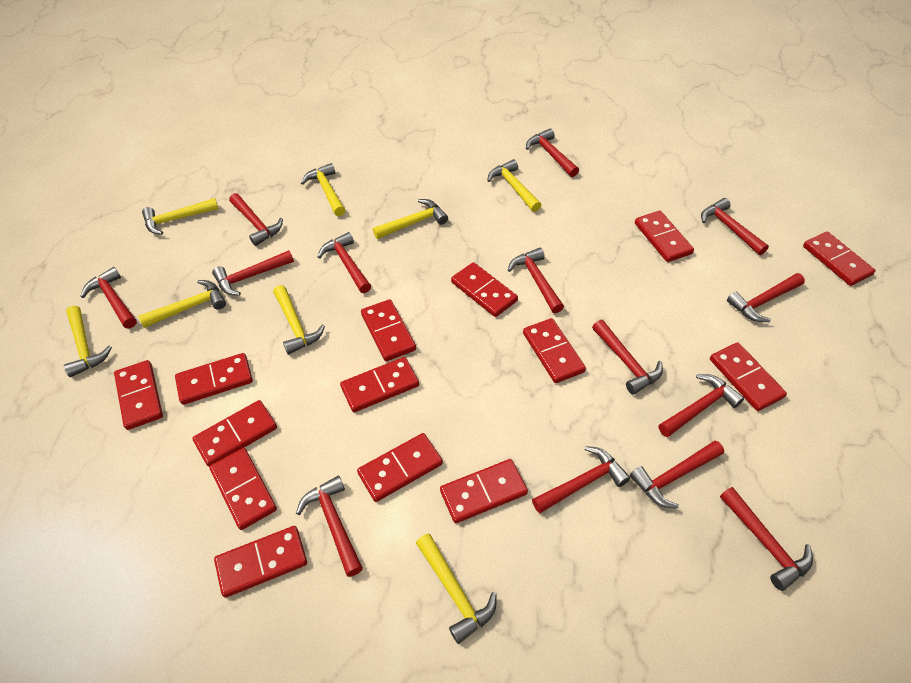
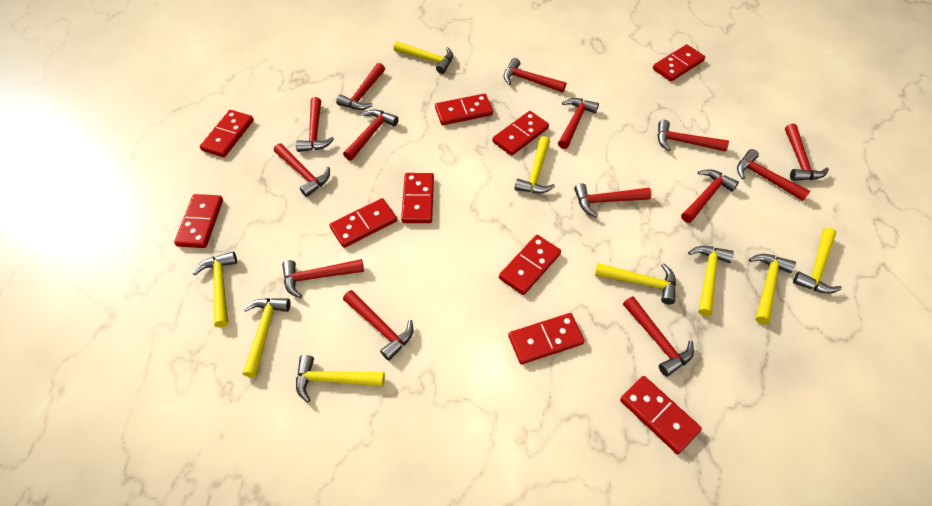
red domino: 14 -> 10
yellow hammer: 8 -> 9

